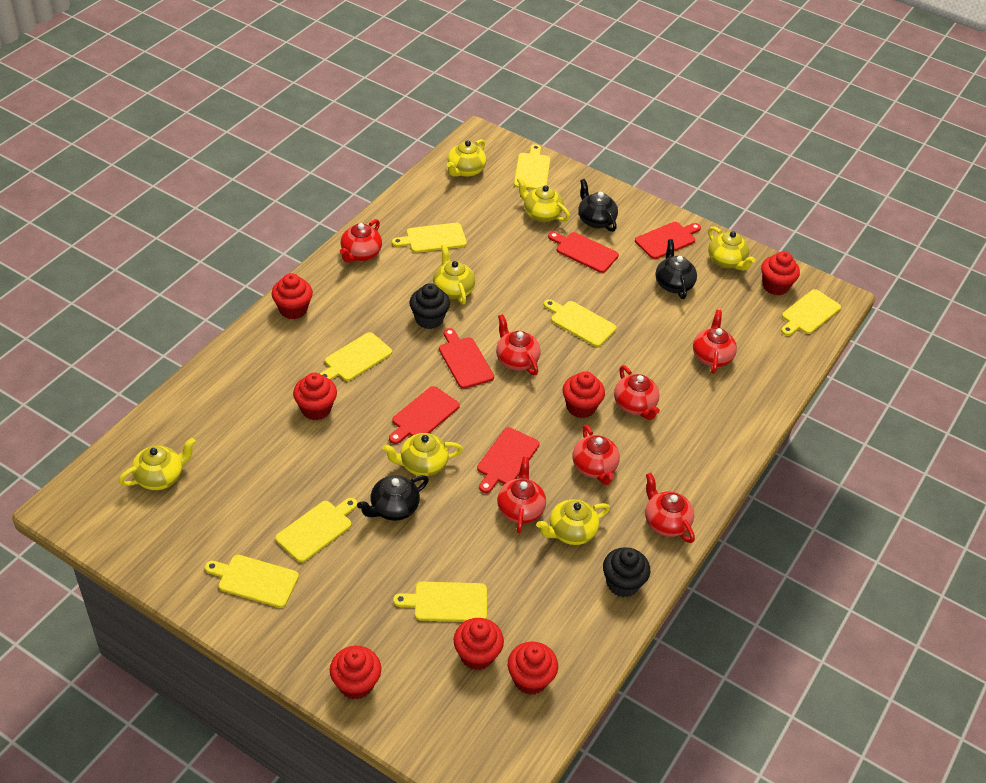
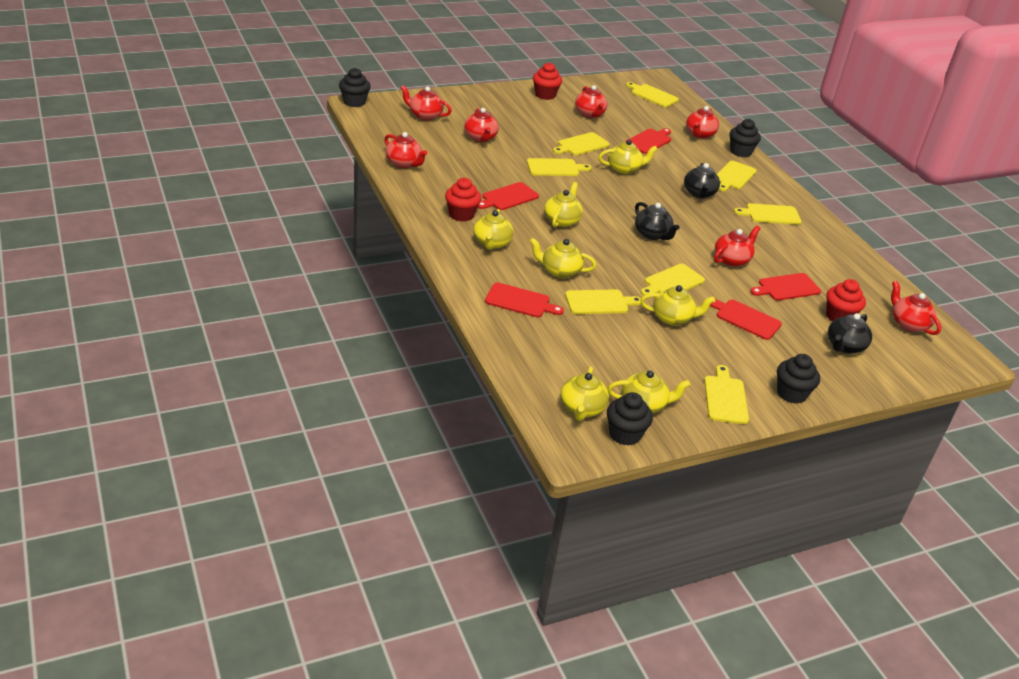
black cupcake: 2 -> 4
red cupcake: 7 -> 3

